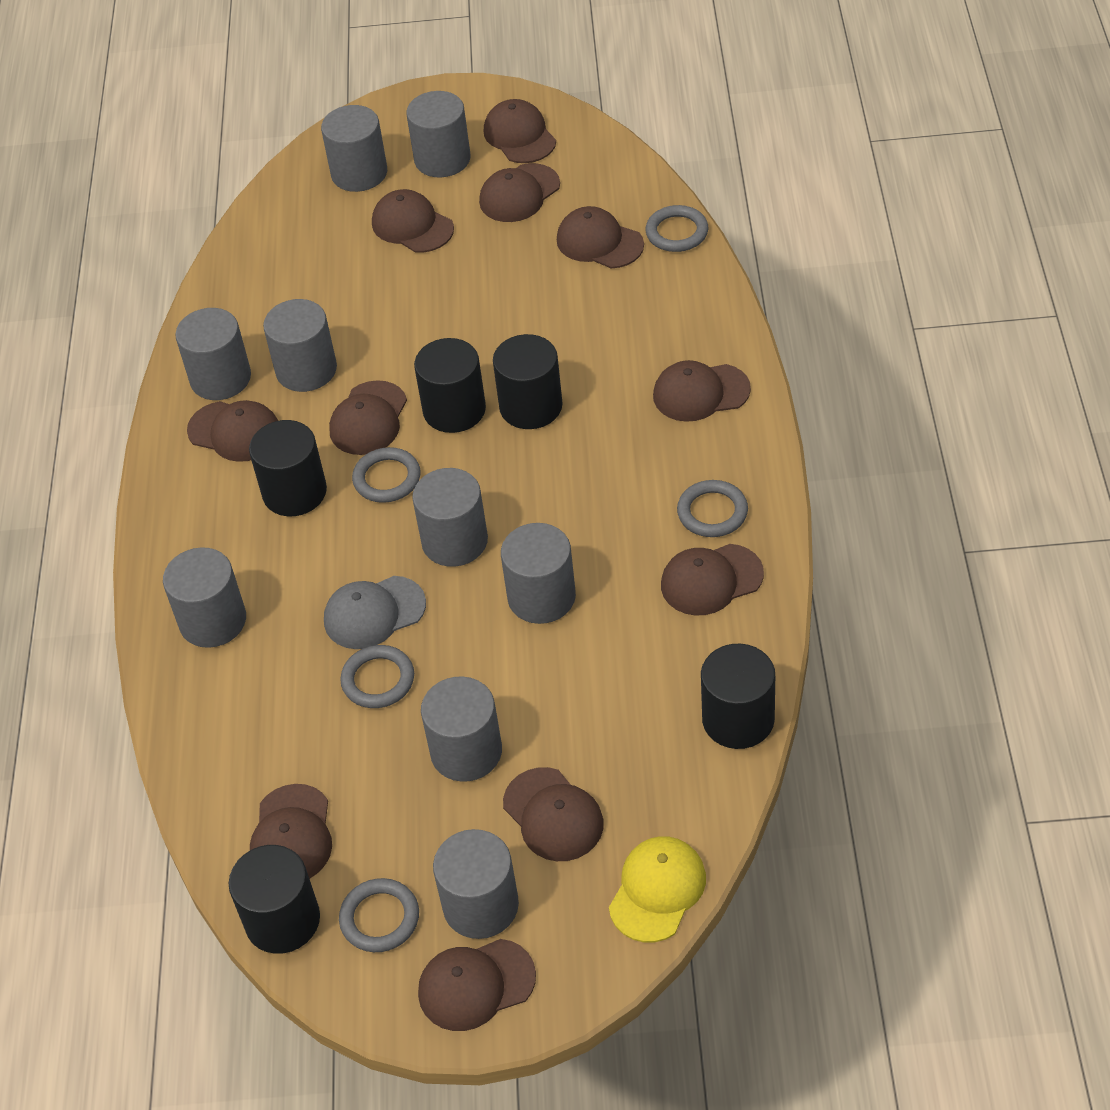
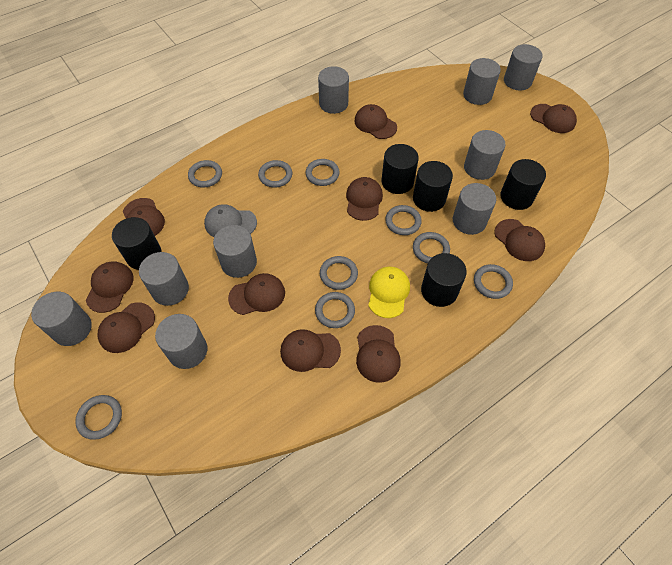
brown cap: 11 -> 10
grey ring: 5 -> 9

